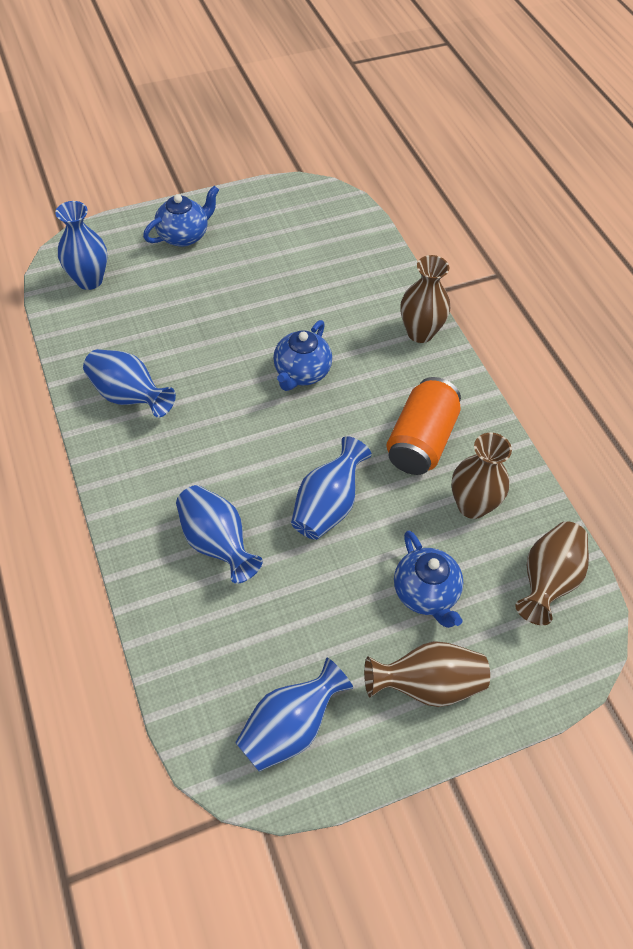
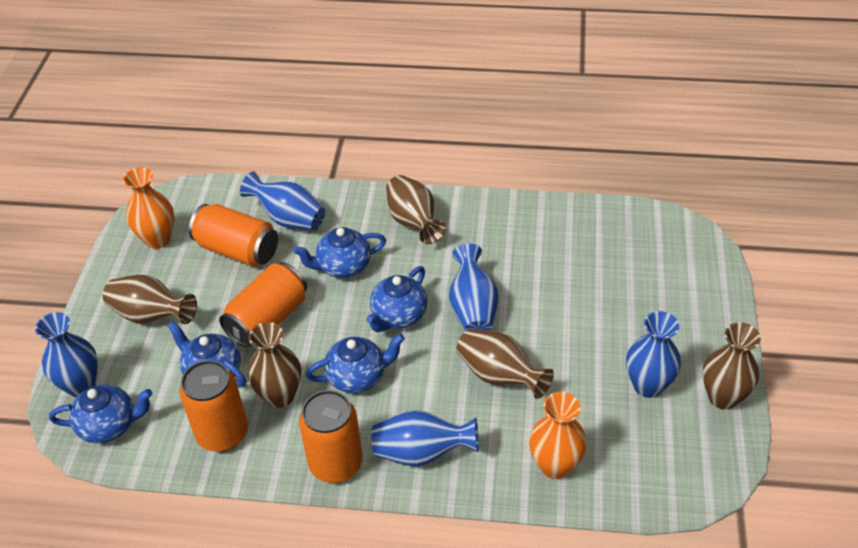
blue teapot: 3 -> 5
brown vase: 4 -> 5
orange can: 1 -> 4
orange vase: 0 -> 2

